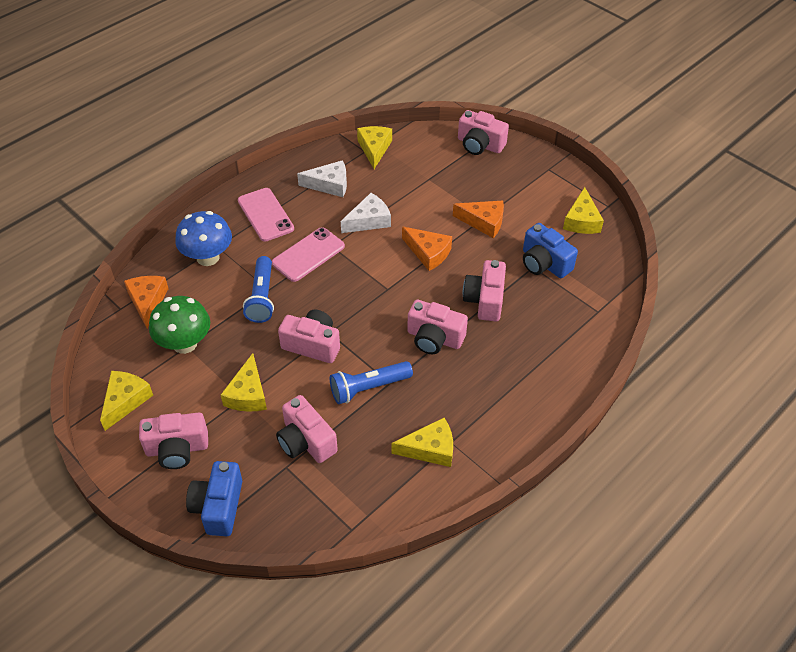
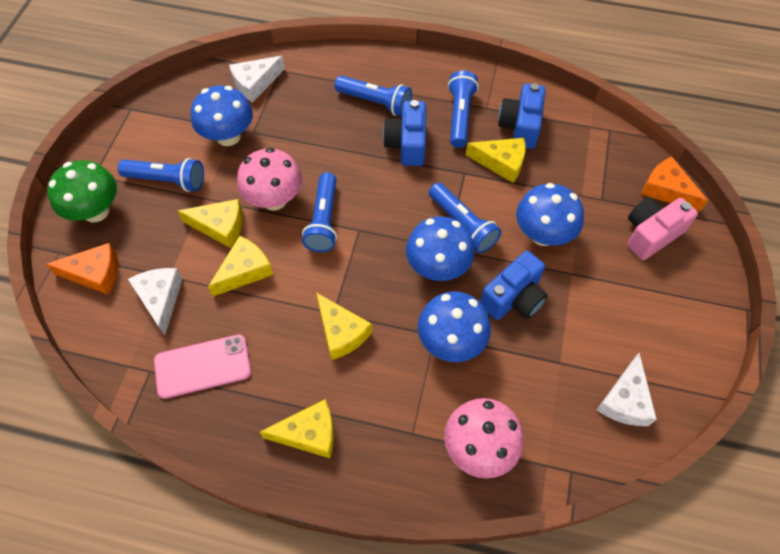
blue camera: 2 -> 3
blue flashlight: 2 -> 5
blue mushroom: 1 -> 4
orange cheese: 3 -> 2
pink camera: 6 -> 1
pink mushroom: 0 -> 2
pink phone: 2 -> 1
white cheese: 2 -> 3

